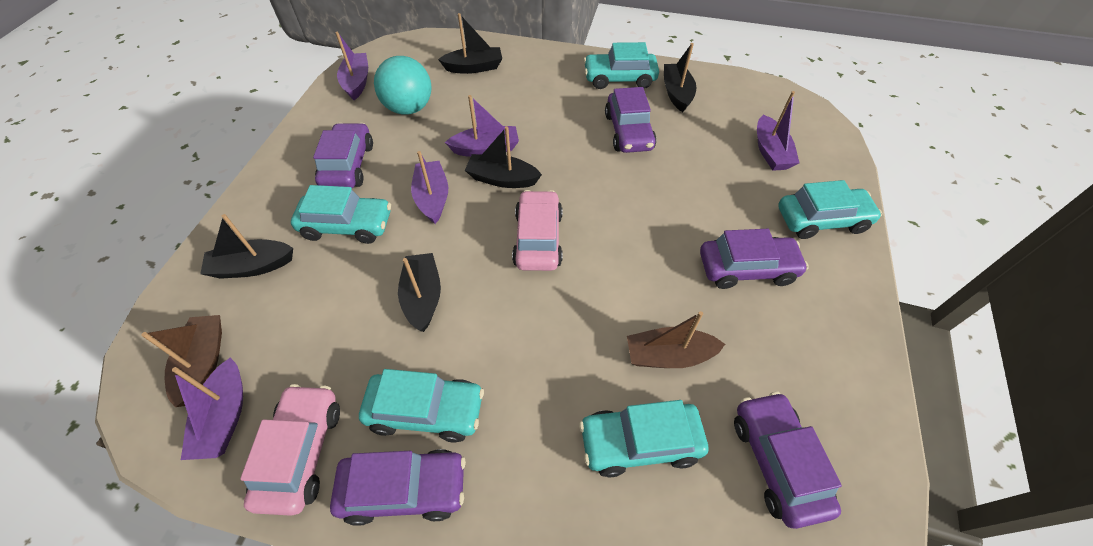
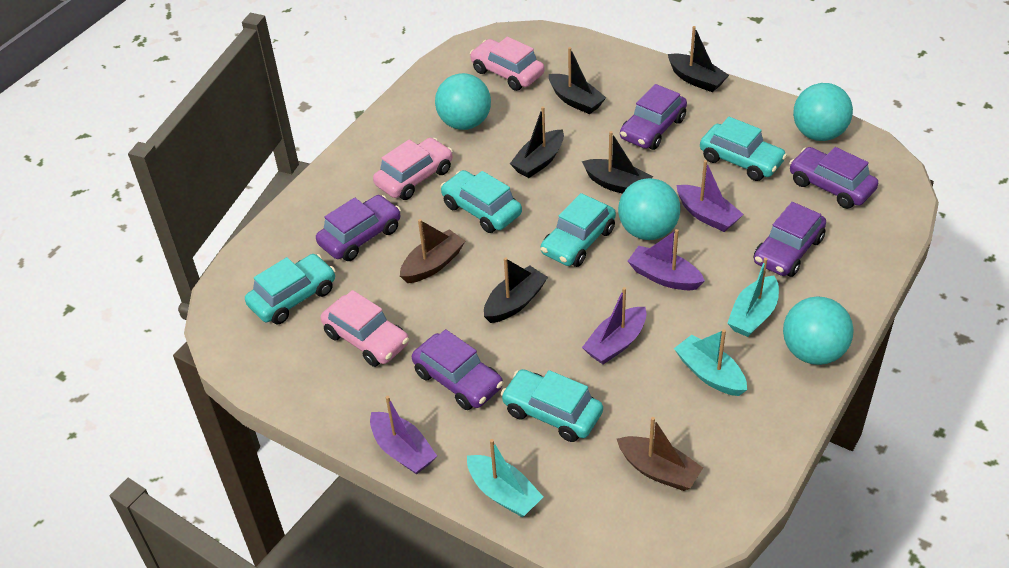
pink car: 2 -> 3
purple boat: 5 -> 4
turquoise ball: 1 -> 4
turquoise boat: 0 -> 3

